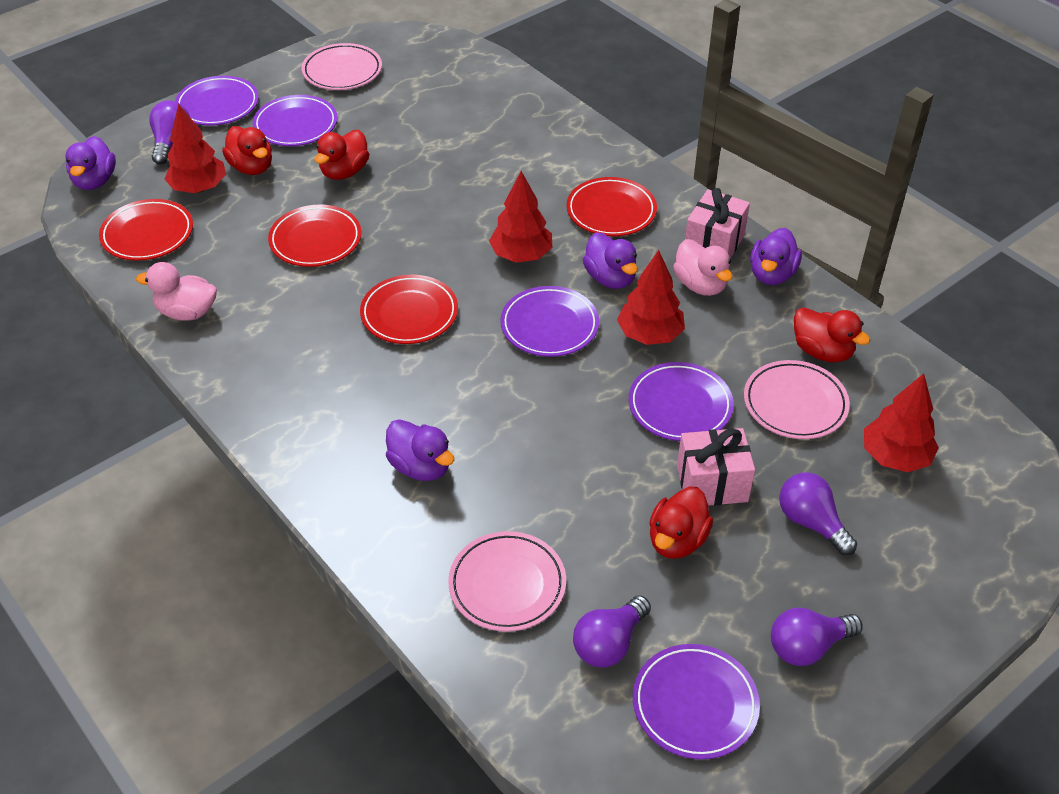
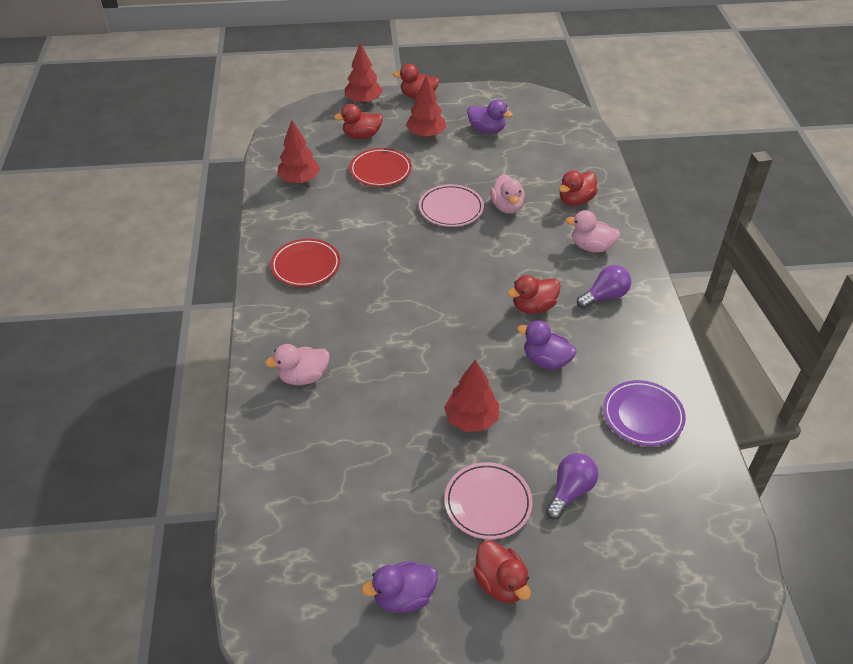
pink duck: 2 -> 3
pink gift: 2 -> 0
pink plate: 3 -> 2
purple duck: 4 -> 3
purple light bulb: 4 -> 2
purple plate: 5 -> 1
red duck: 4 -> 5
red plate: 4 -> 2

